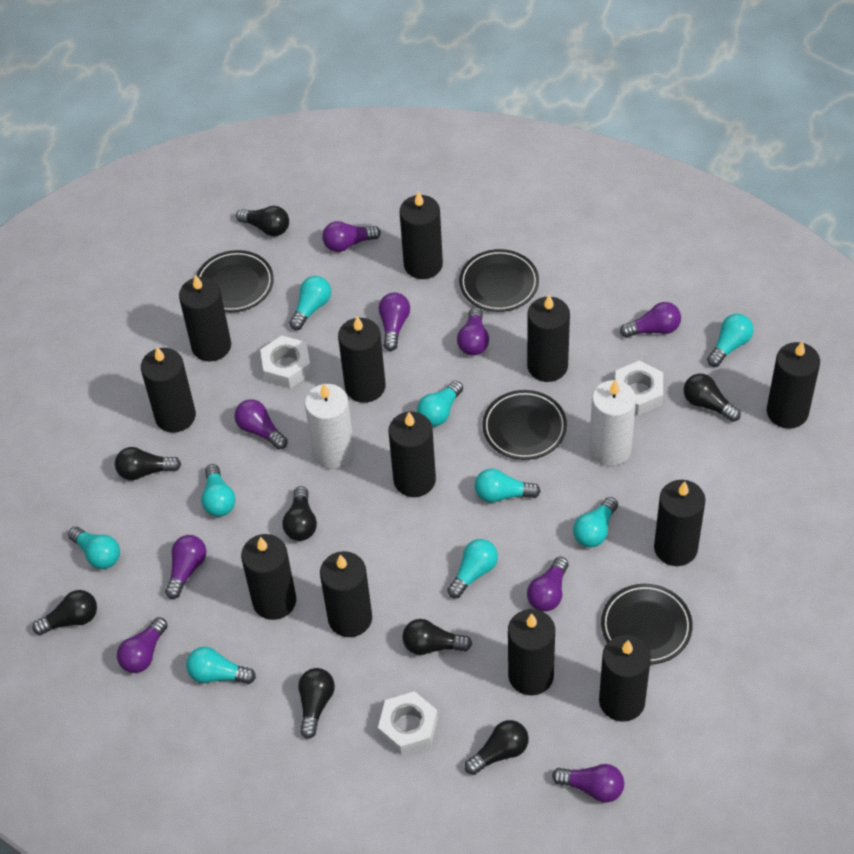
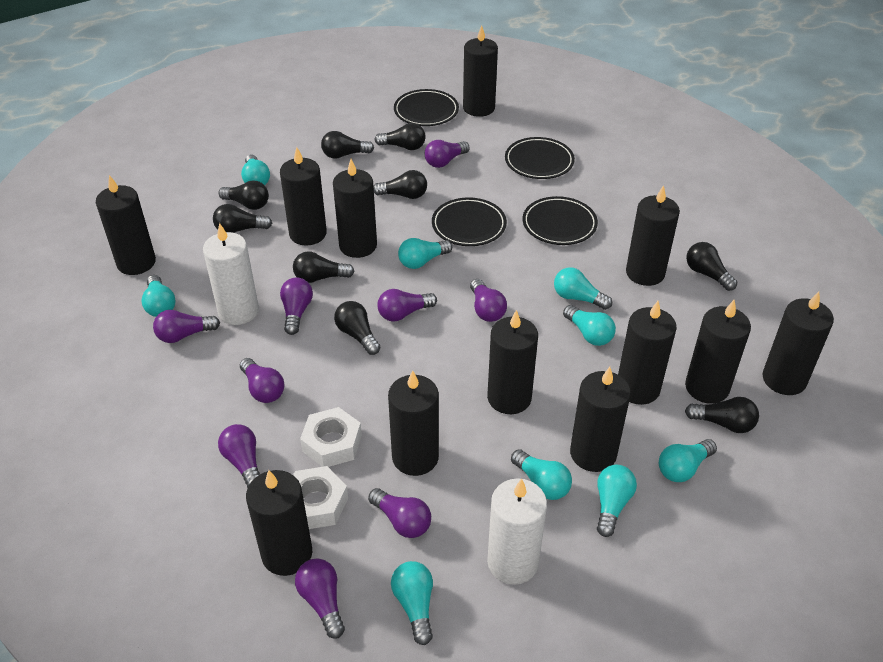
black light bulb: 8 -> 9
white nut: 3 -> 2

